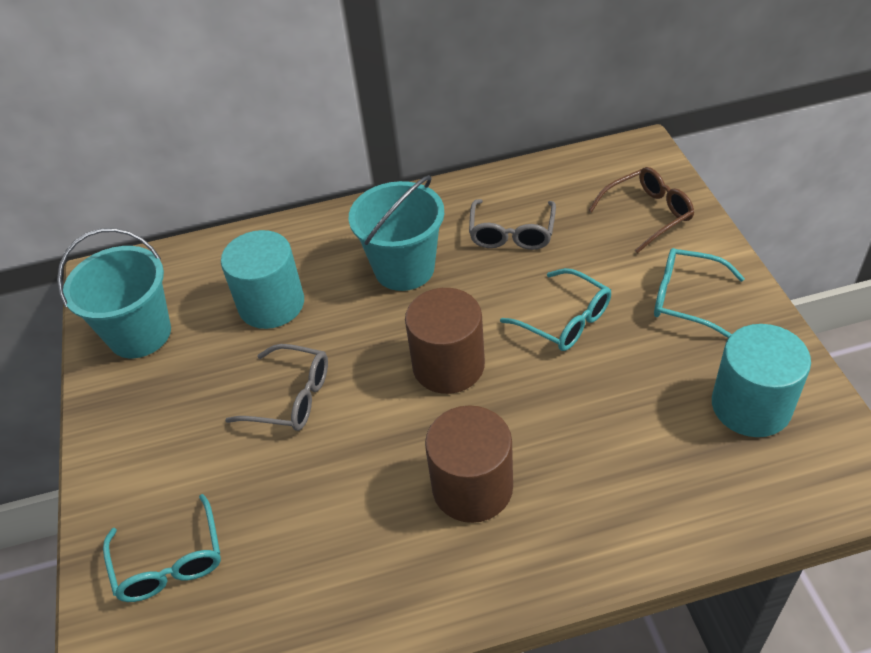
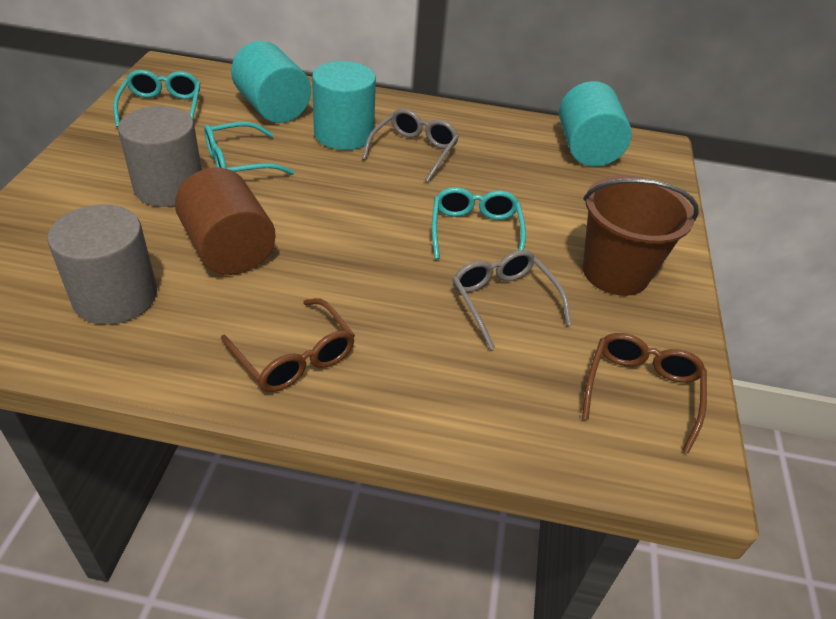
brown bucket: 0 -> 1
brown cylinder: 2 -> 1
brown glasses: 1 -> 2
grey cylinder: 0 -> 2
turquoise bucket: 2 -> 0
turquoise cylinder: 2 -> 3

